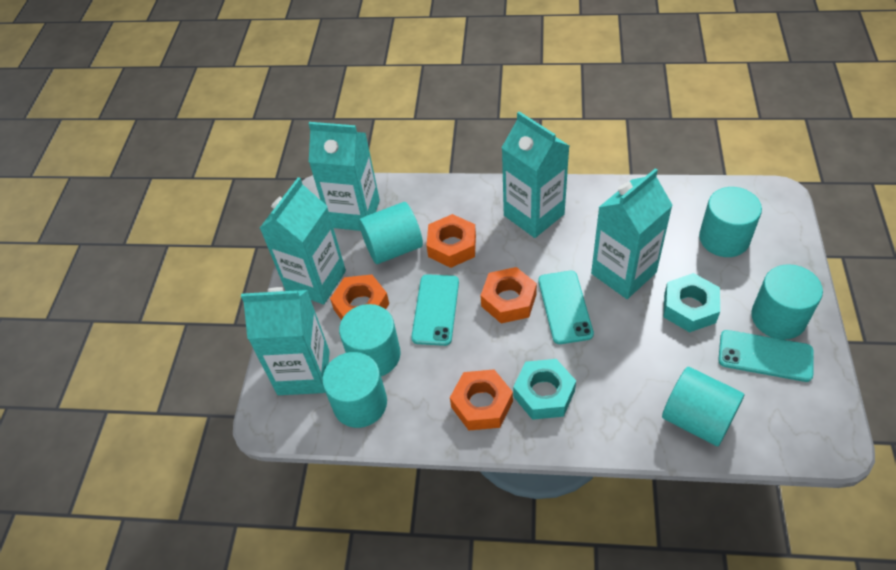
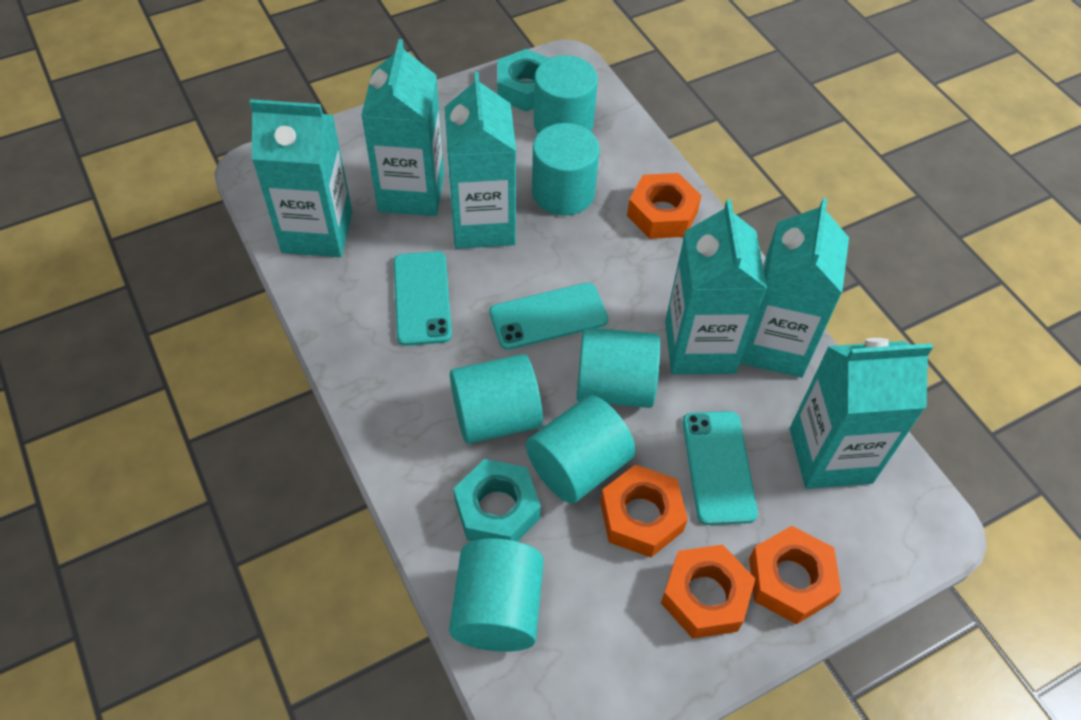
turquoise carton: 5 -> 6

